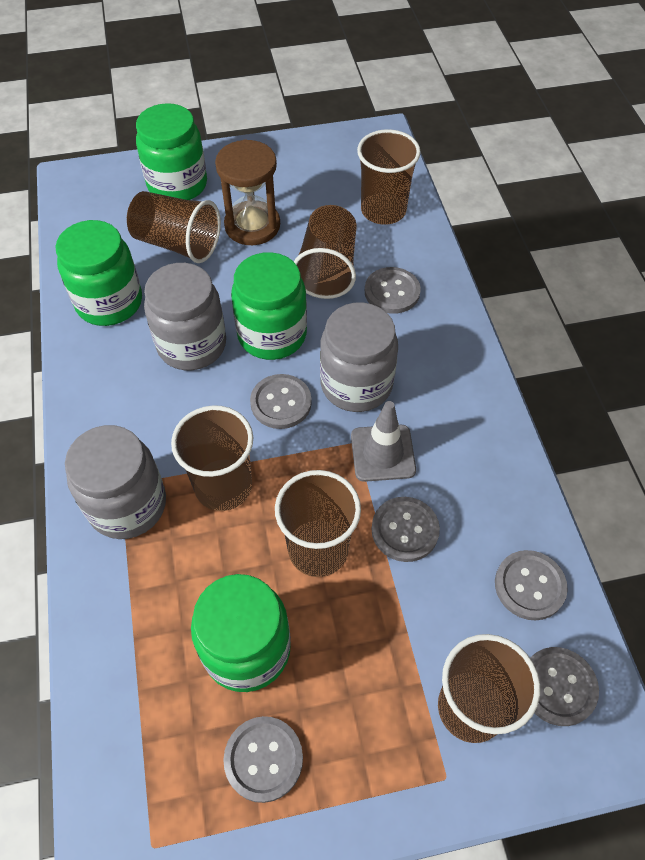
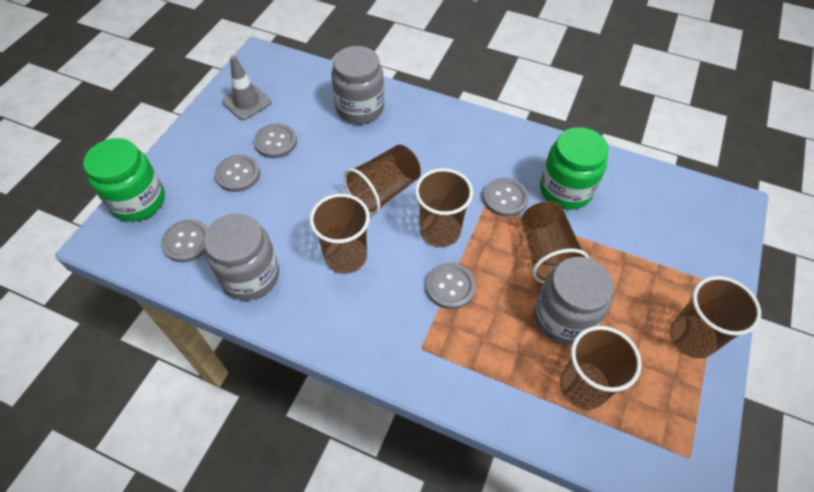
brown hourglass: 1 -> 0
green jar: 4 -> 2
grey button: 6 -> 5

